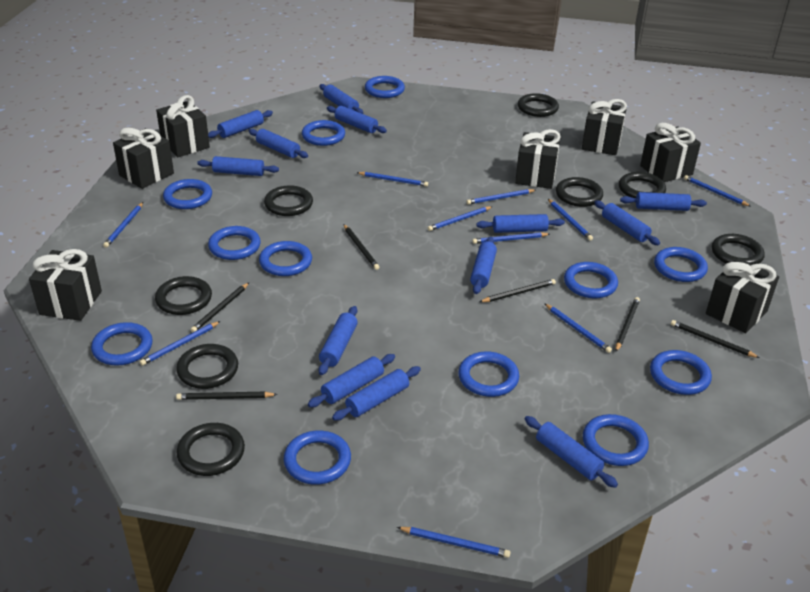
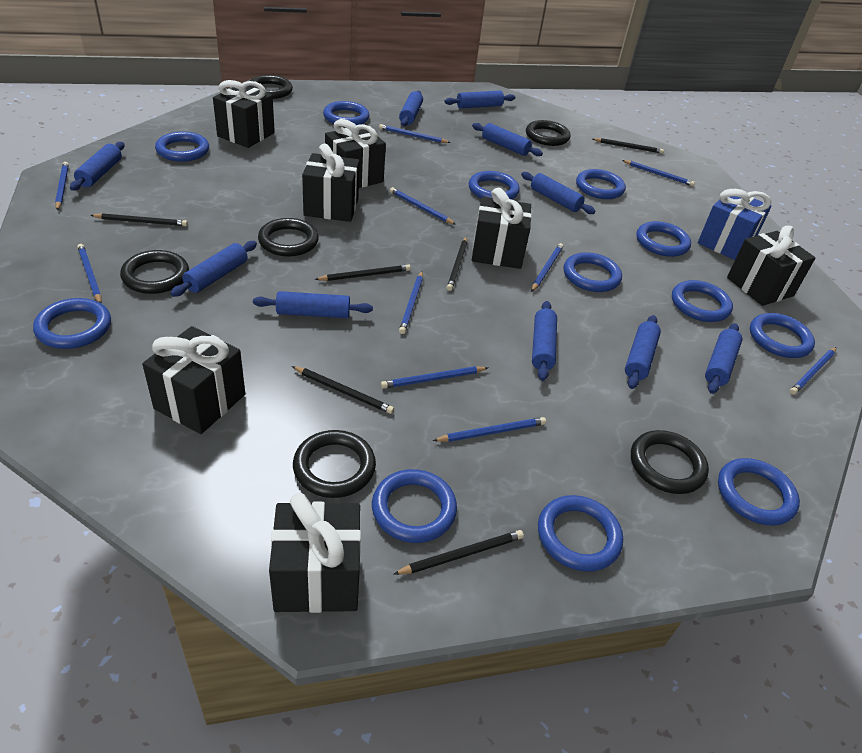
black ring: 8 -> 6
blue gift: 0 -> 1
blue rolling pin: 13 -> 10

